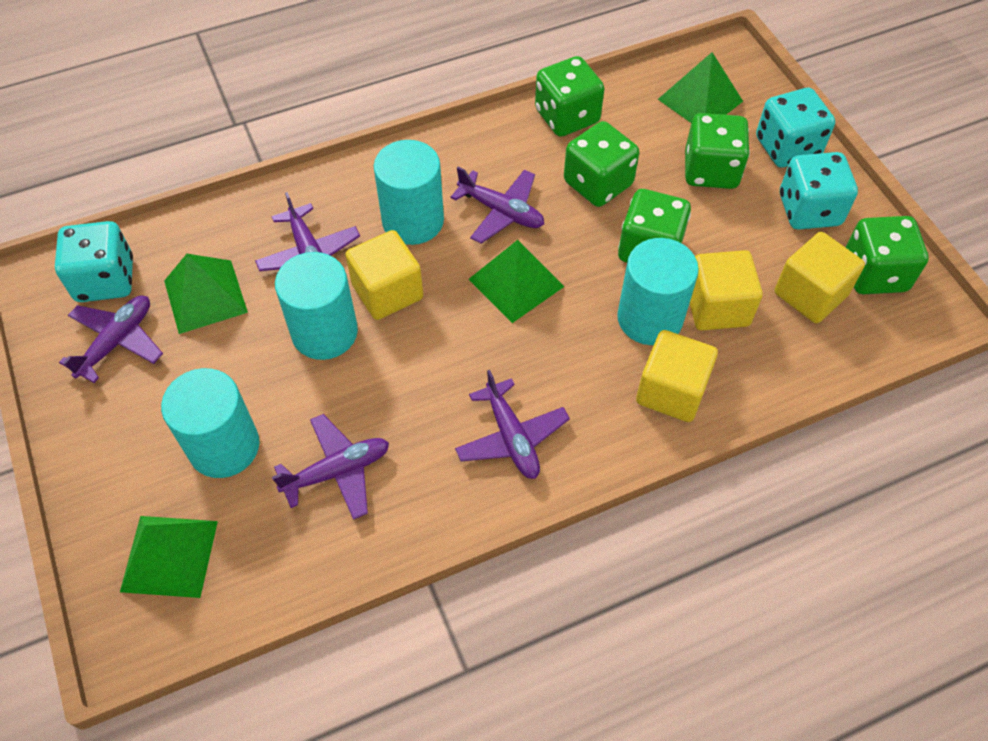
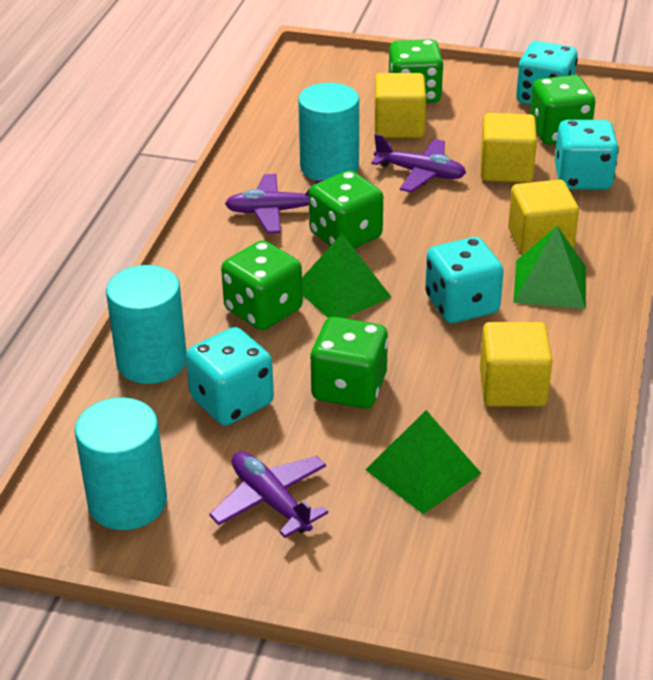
green pyramid: 4 -> 3
purple plane: 5 -> 3
turquoise cylinder: 4 -> 3
turquoise dice: 3 -> 4

